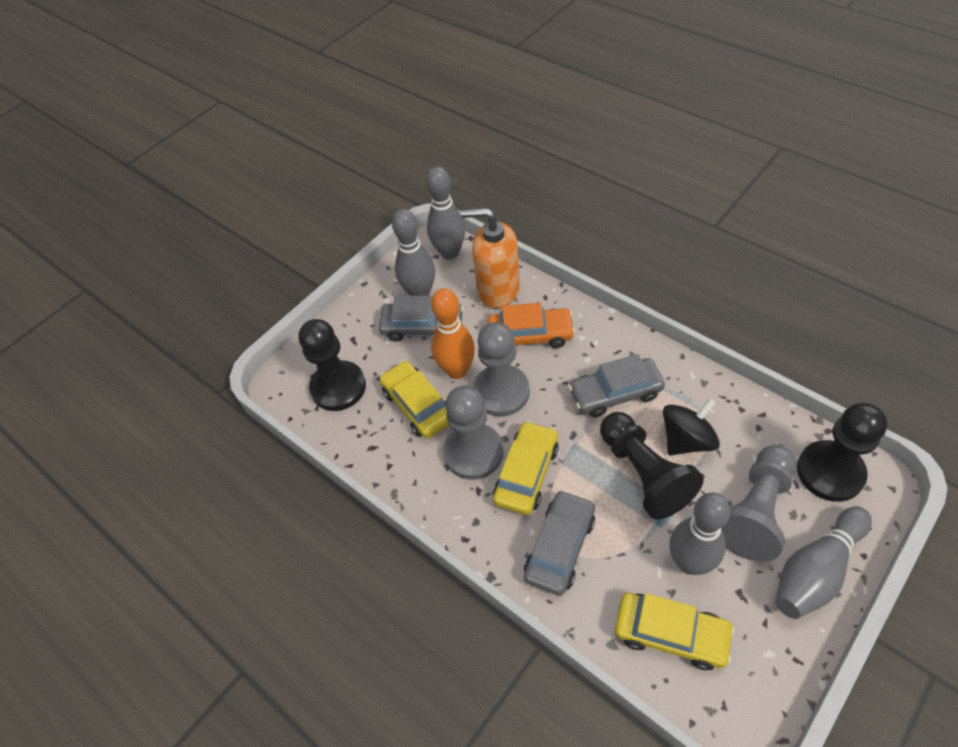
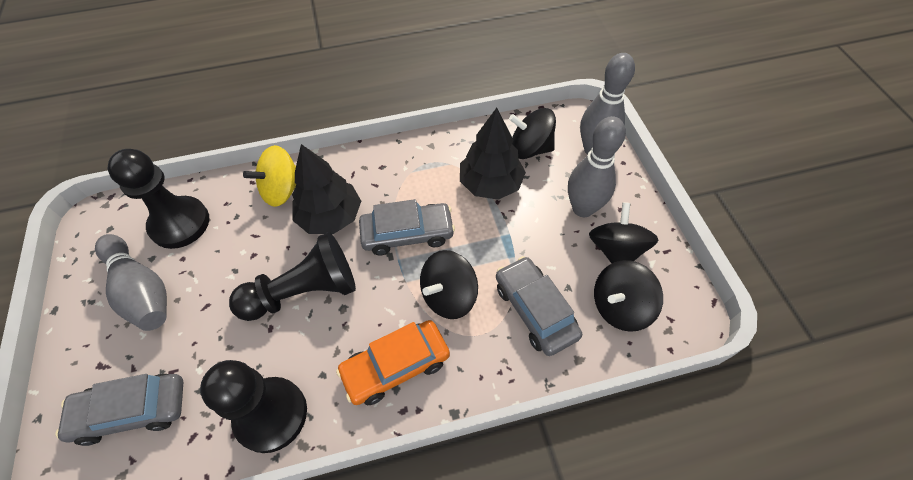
black spinning top: 1 -> 4
black tree: 0 -> 2
grey bowling pin: 4 -> 3
grey pawn: 3 -> 0
orange bowling pin: 1 -> 0
orange soap dispenser: 1 -> 0
yellow car: 3 -> 0
yellow spinning top: 0 -> 1

